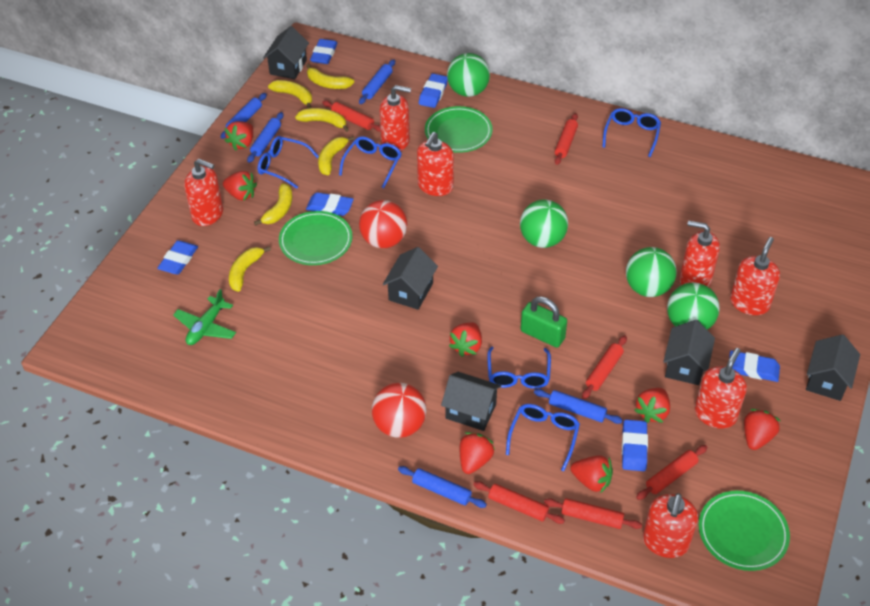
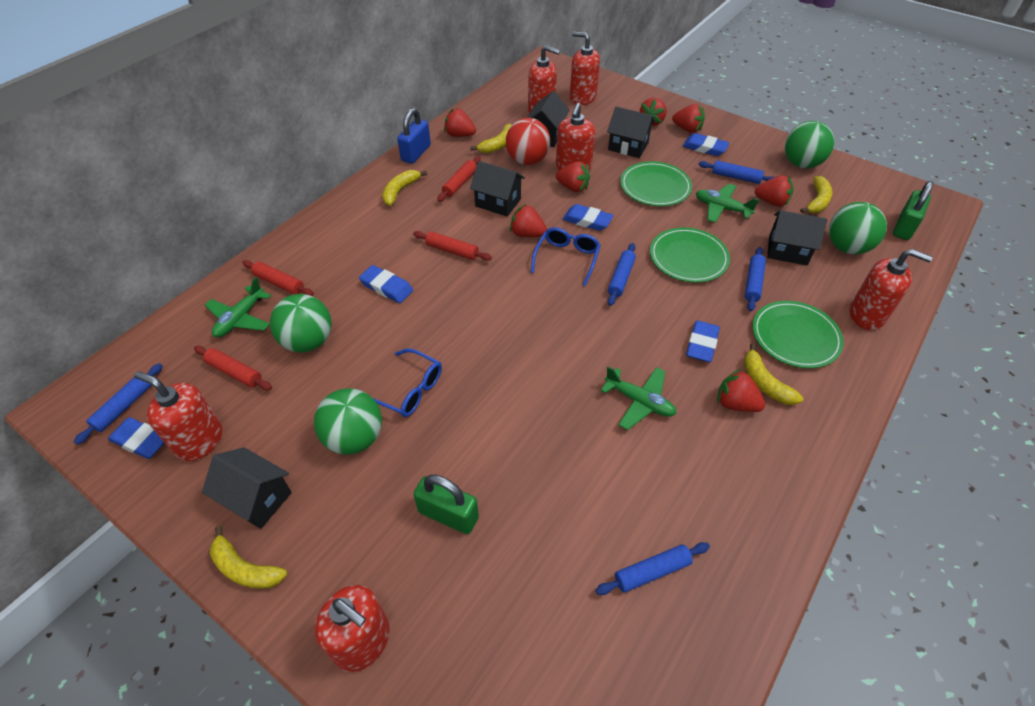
blue eraser: 6 -> 5
blue glasses: 5 -> 2
blue padlock: 0 -> 1
green padlock: 1 -> 2
green plane: 1 -> 3
red ball: 2 -> 1
red rolling pin: 6 -> 4
red soap dispenser: 7 -> 6
yellow banana: 6 -> 5

